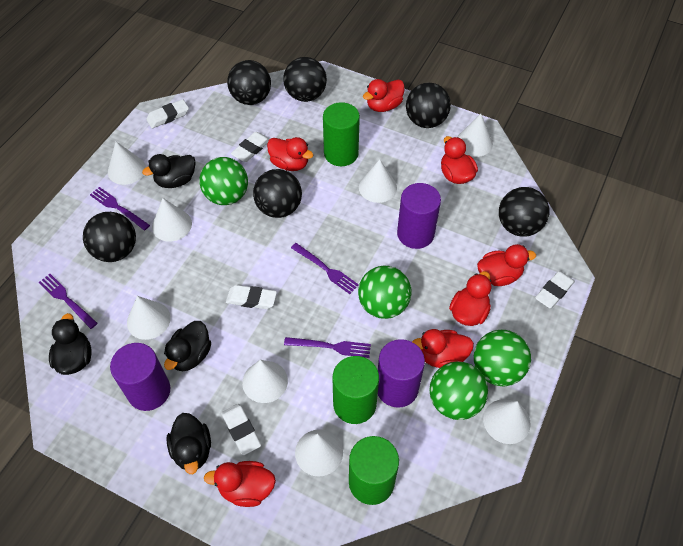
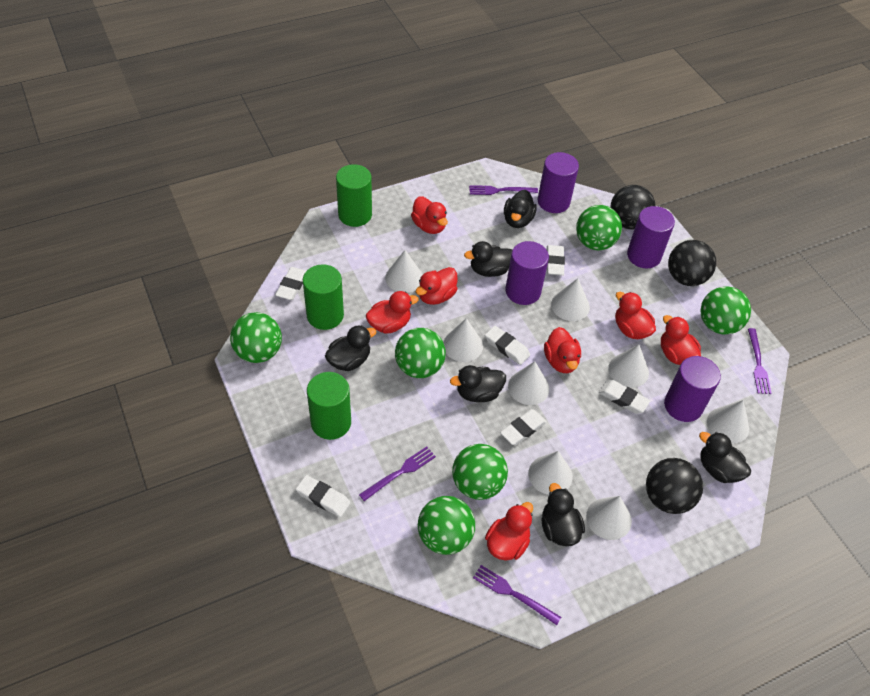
black ball: 6 -> 3
black duck: 4 -> 6
green ball: 4 -> 6
purple cylinder: 3 -> 4
white eraser: 5 -> 6

